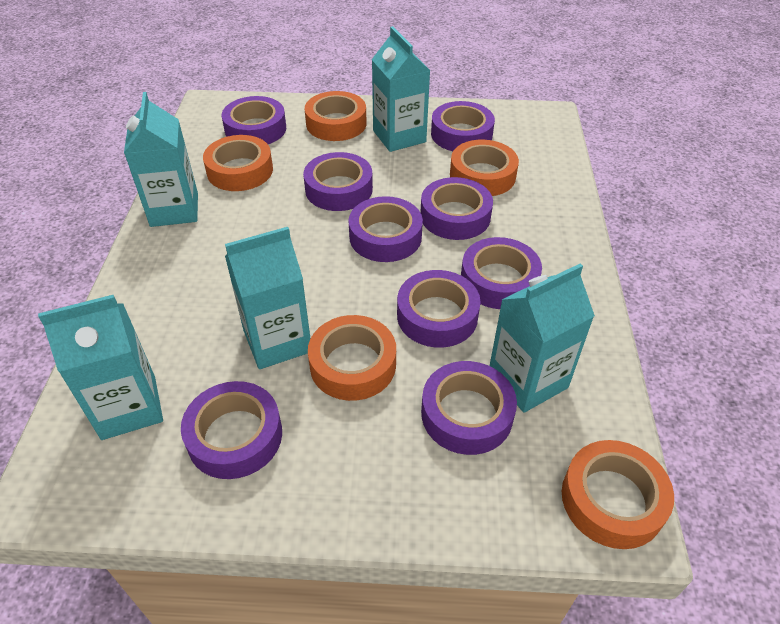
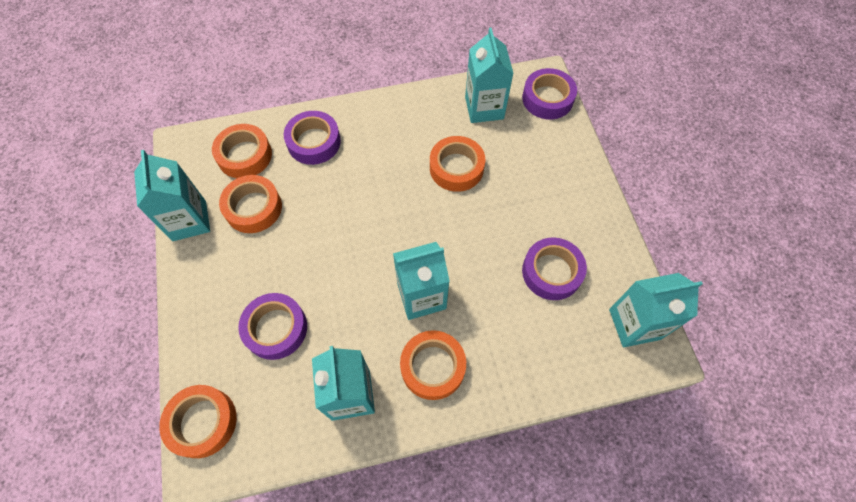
purple tape: 9 -> 4

